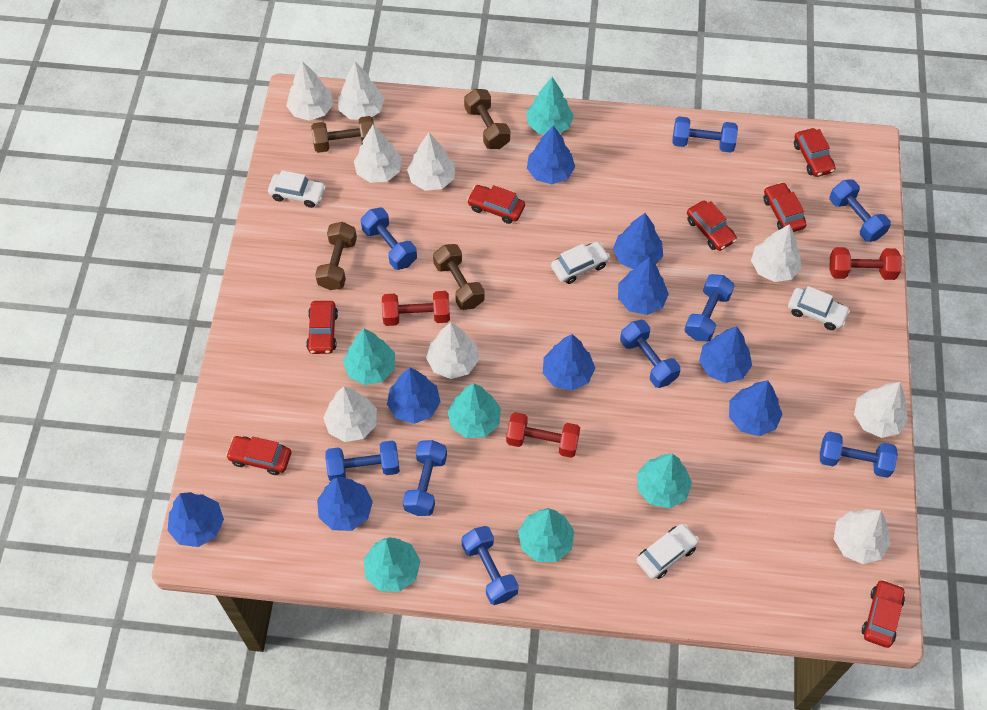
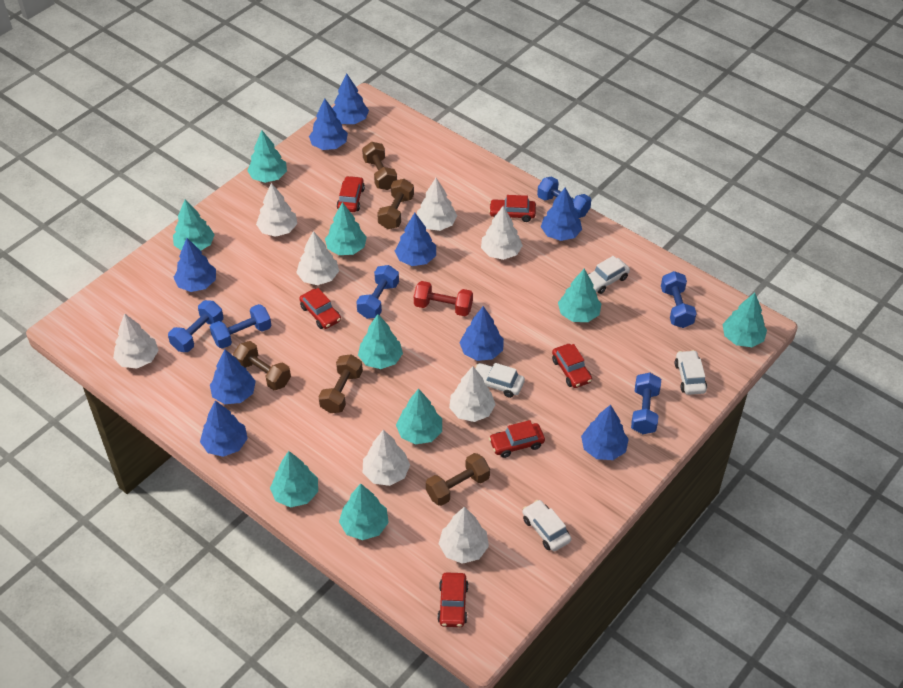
blue dumbbell: 9 -> 6
brown dumbbell: 4 -> 5
red car: 7 -> 6
red dumbbell: 3 -> 1
turquoise tree: 6 -> 9
white tree: 9 -> 8

